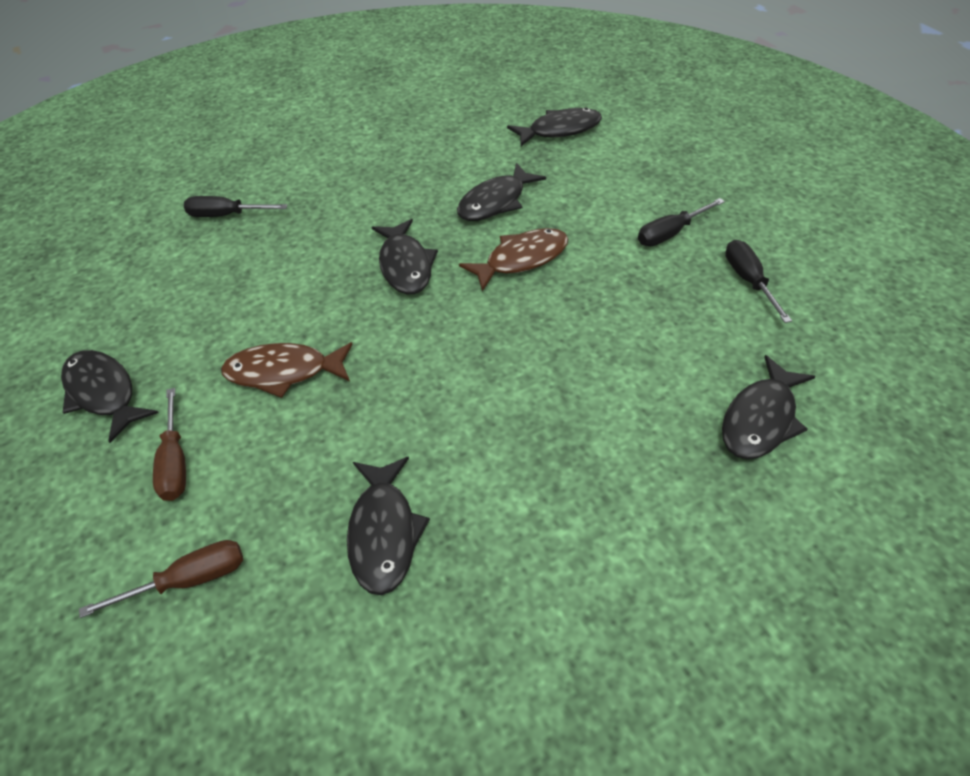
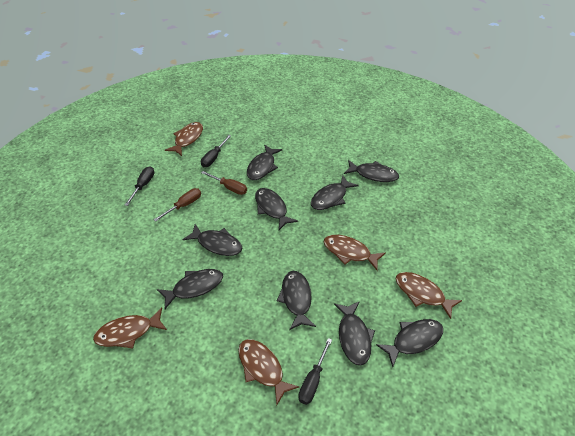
black fish: 6 -> 9
brown fish: 2 -> 5

